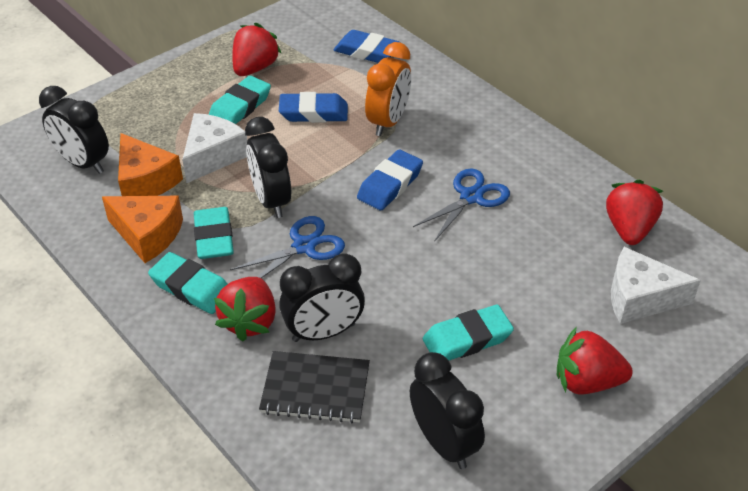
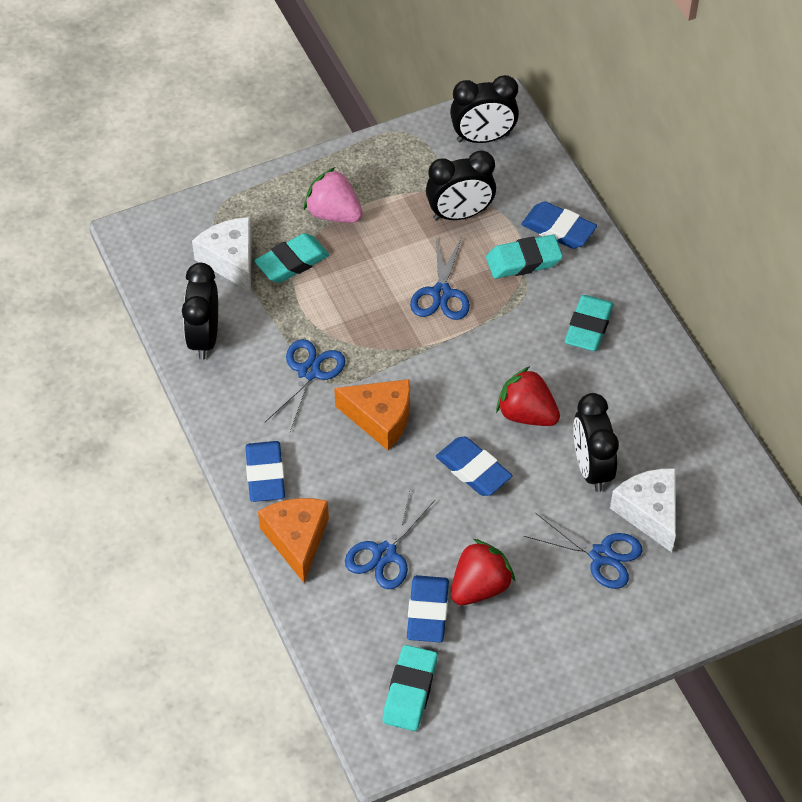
black notebook: 1 -> 0
blue eraser: 3 -> 4
blue scissors: 2 -> 4
orange clock: 1 -> 0
pink strawberry: 0 -> 1
red strawberry: 4 -> 2

